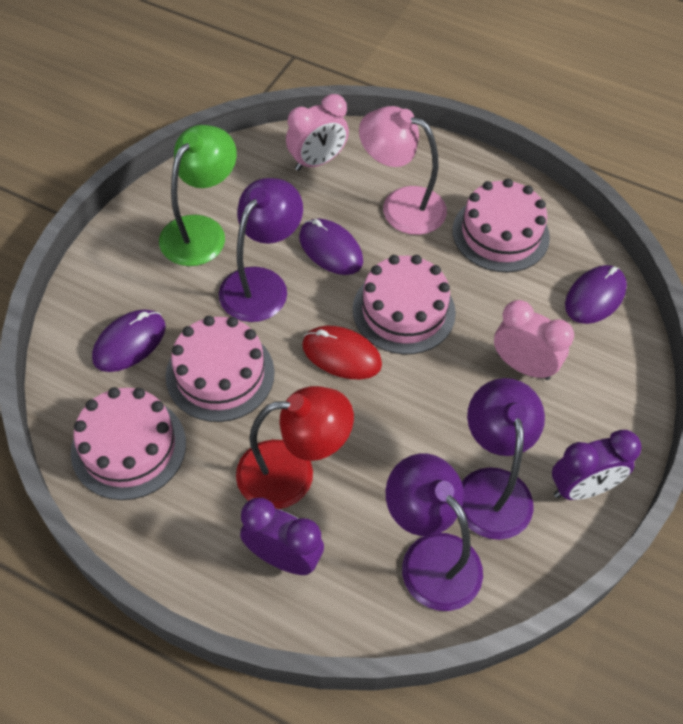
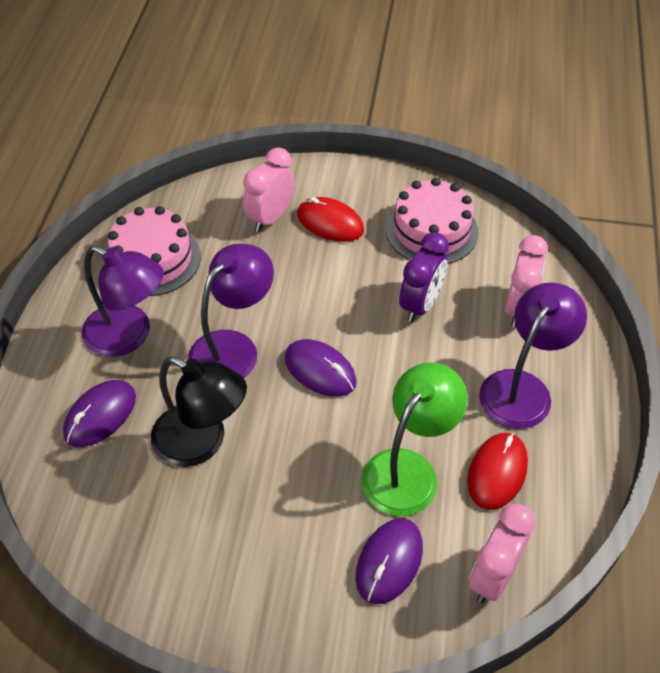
black lamp: 0 -> 1
pink cake: 4 -> 2
pink clock: 2 -> 3
pink lamp: 1 -> 0
purple clock: 2 -> 1
red lamp: 1 -> 0
red mouse: 1 -> 2

